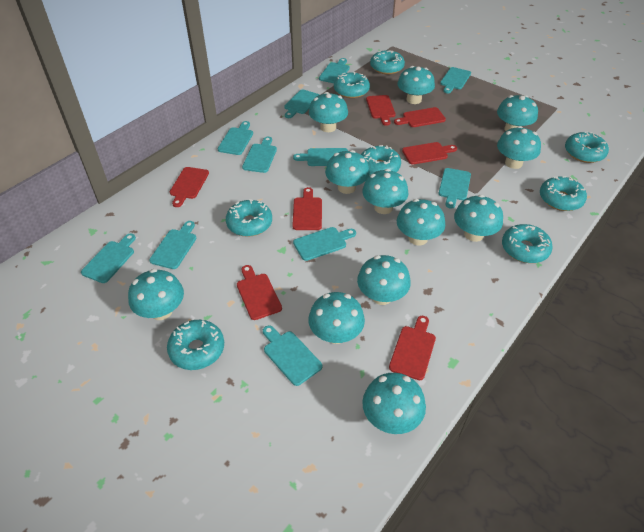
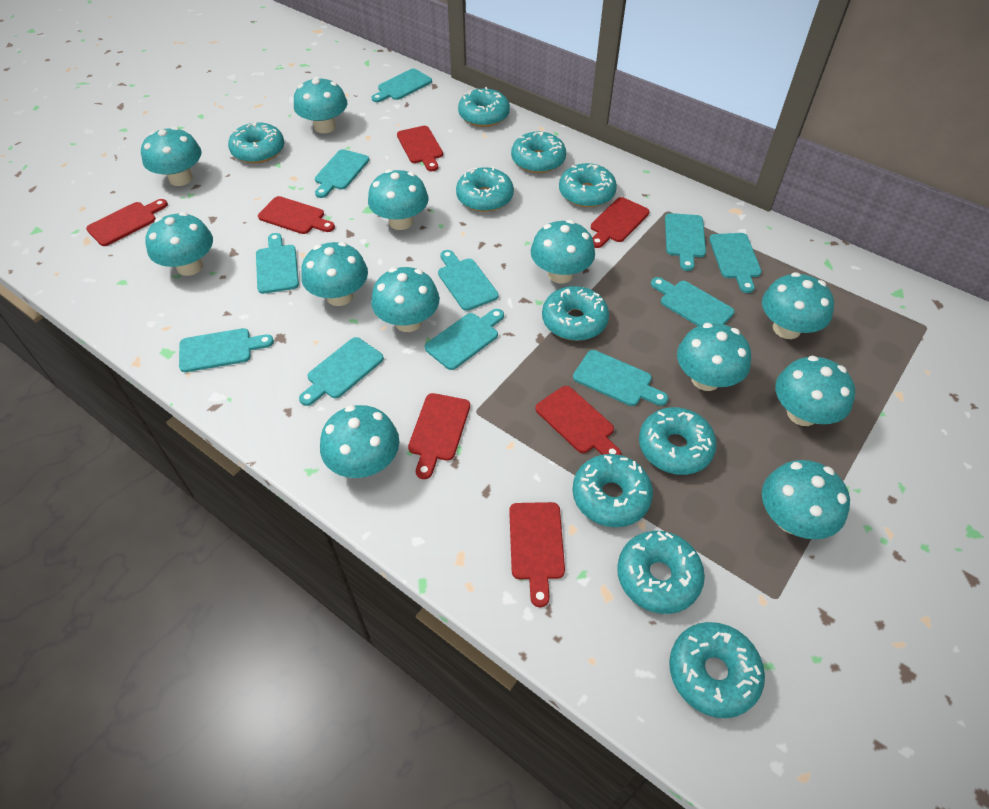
turquoise donut: 8 -> 10

